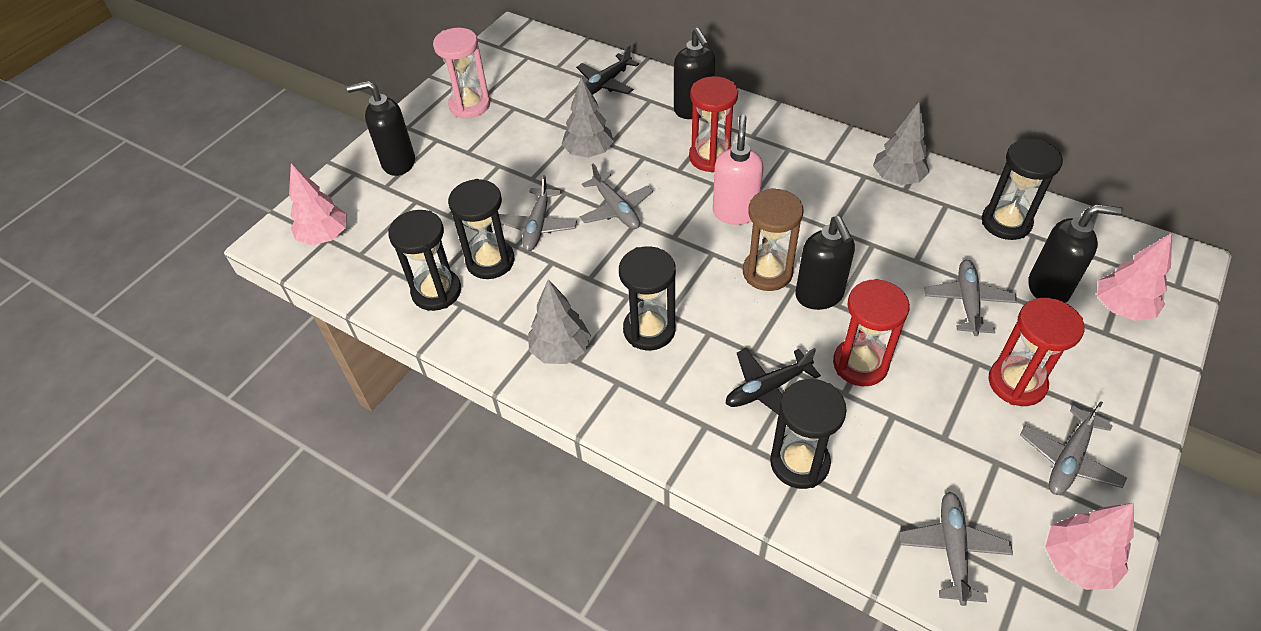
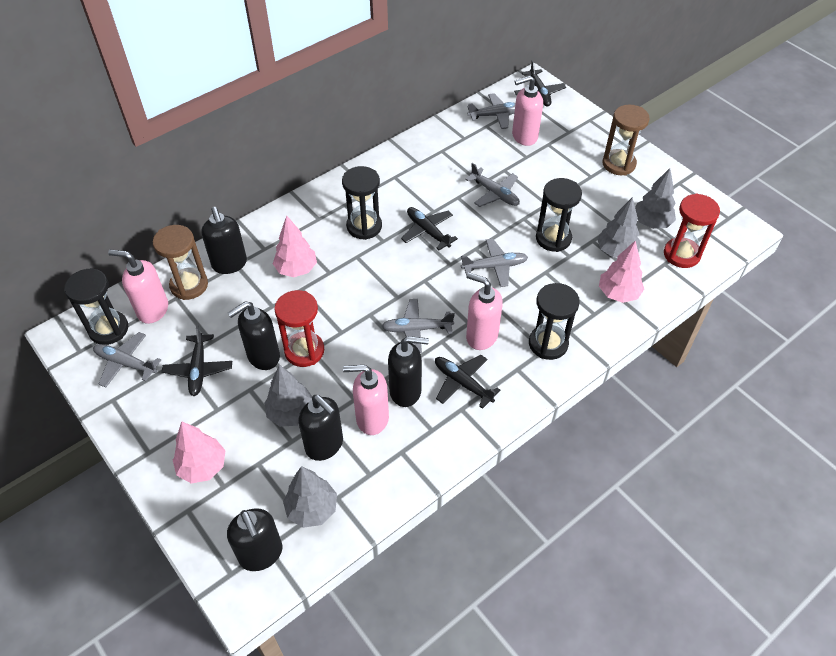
black hourglass: 5 -> 4
black plane: 2 -> 4
black soap dispenser: 4 -> 5
brown hourglass: 1 -> 2
grey tree: 3 -> 4
pink hourglass: 1 -> 0
pink soap dispenser: 1 -> 4
red hourglass: 3 -> 2

